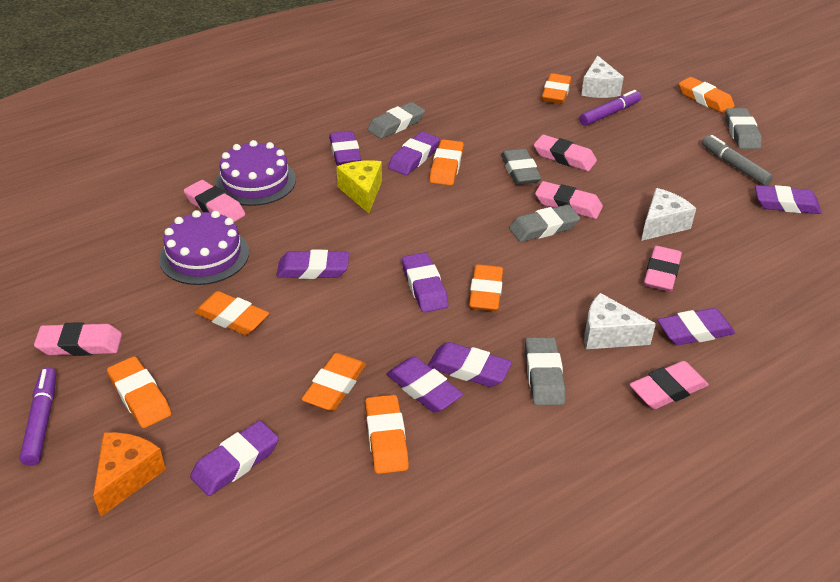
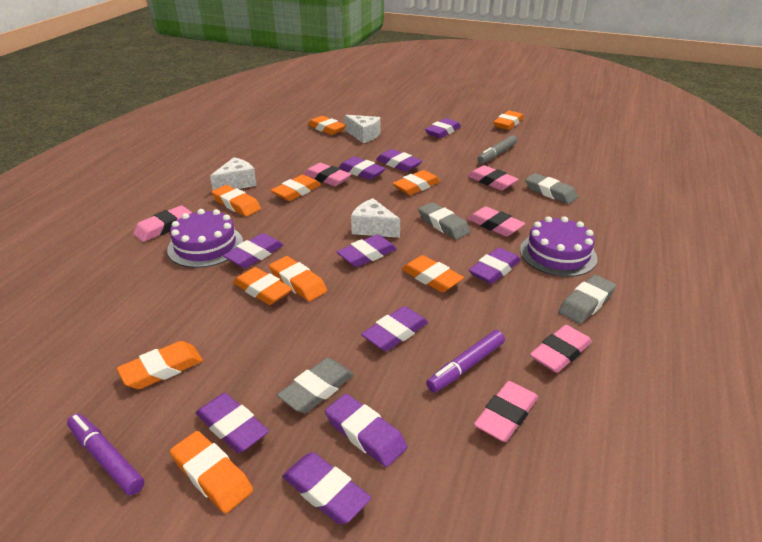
grey eraser: 5 -> 4
orange cheese: 1 -> 0
orange eraser: 8 -> 10
purple eraser: 9 -> 10
yellow cheese: 1 -> 0

